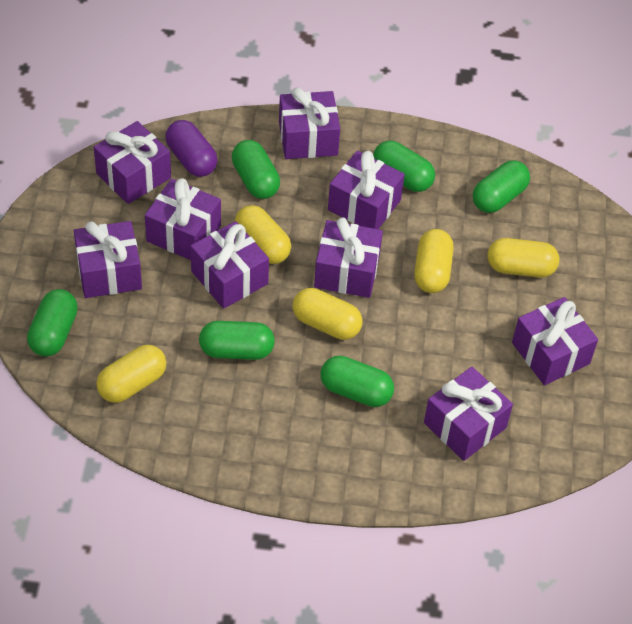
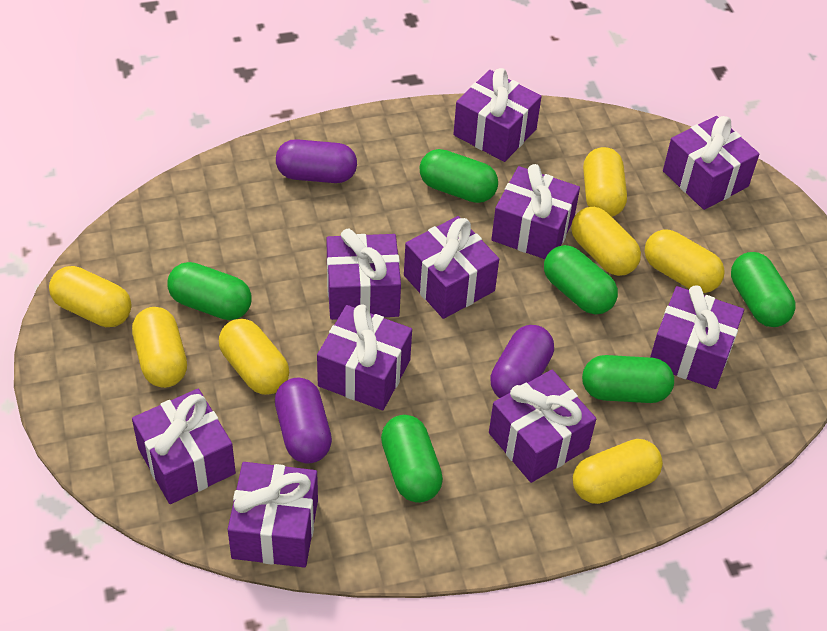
purple capsule: 1 -> 3
purple gift: 9 -> 10
yellow capsule: 5 -> 7

